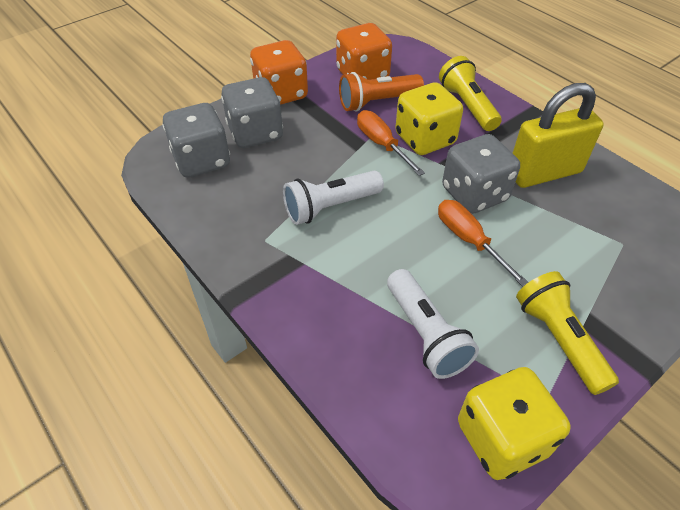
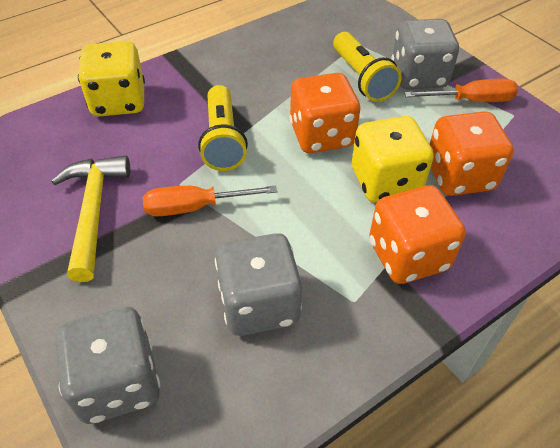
orange dice: 2 -> 3
orange flashlight: 1 -> 0
white flashlight: 2 -> 0
yellow hammer: 0 -> 1
yellow padlock: 1 -> 0

